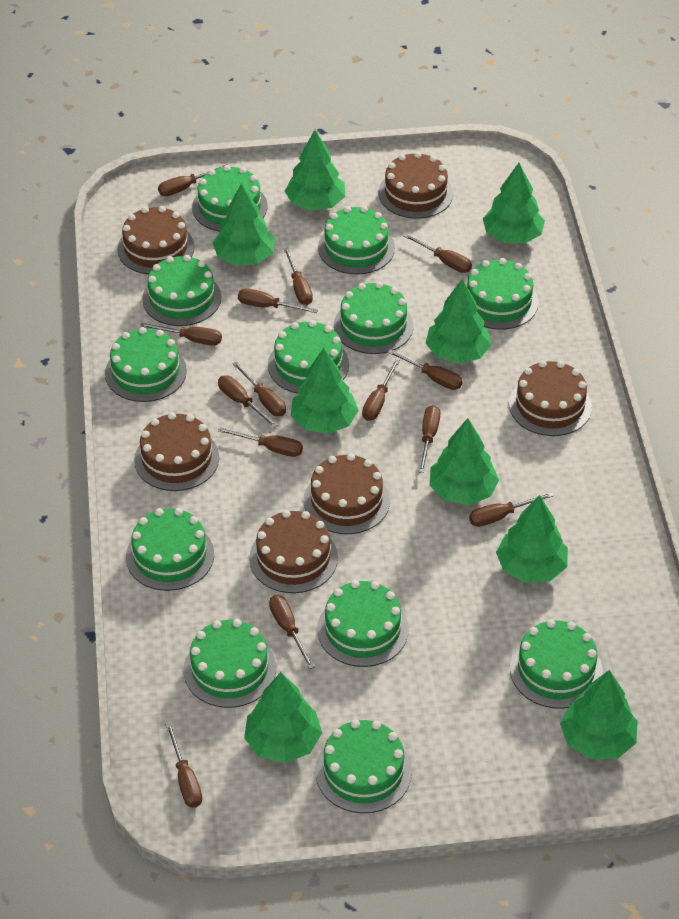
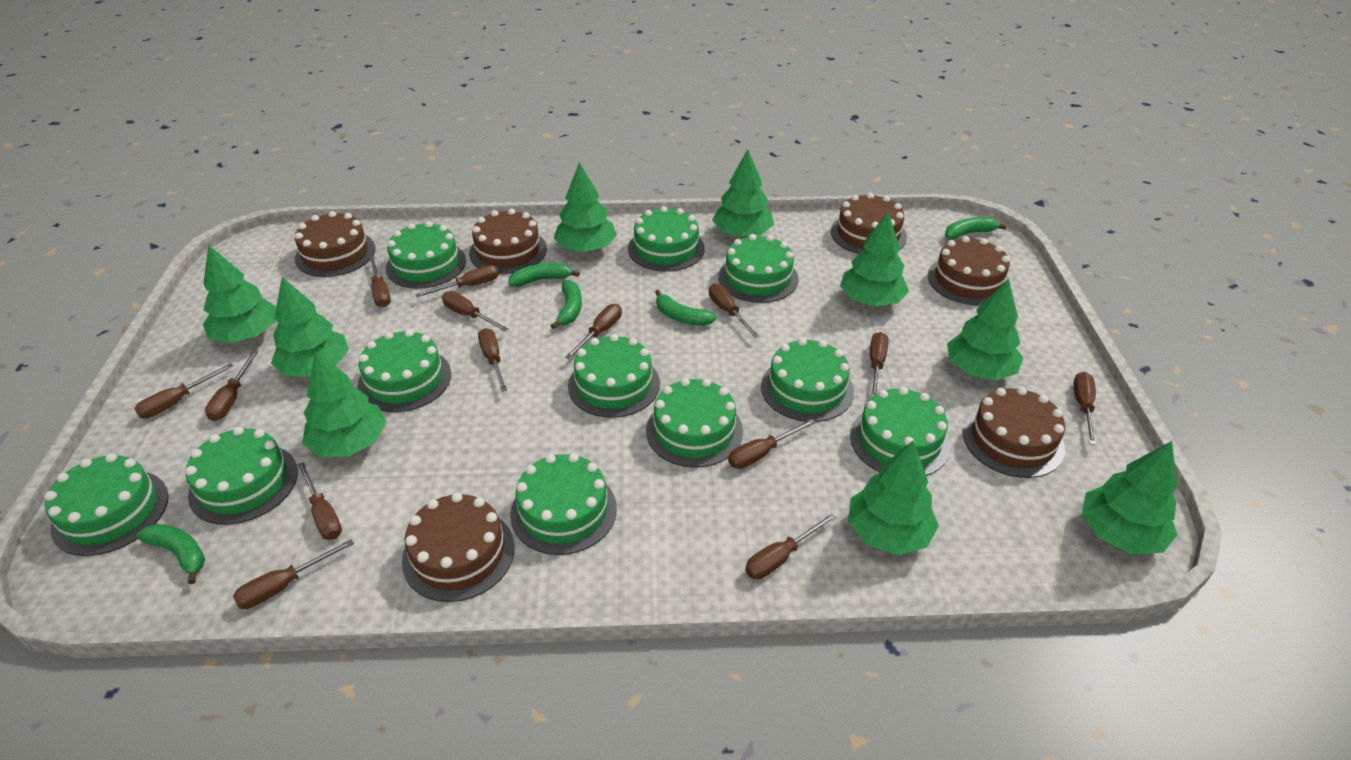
green banana: 0 -> 5
green cake: 12 -> 11

